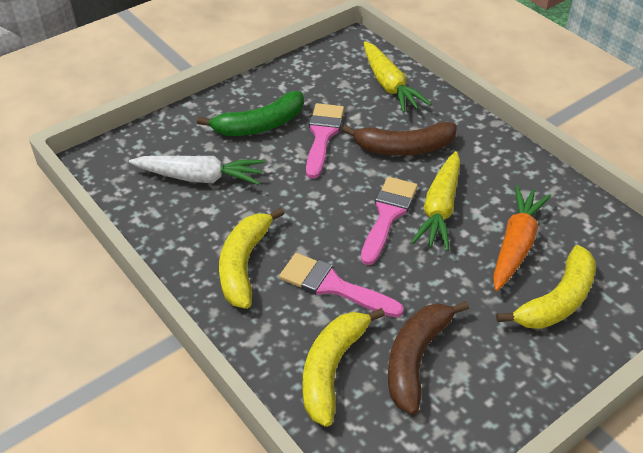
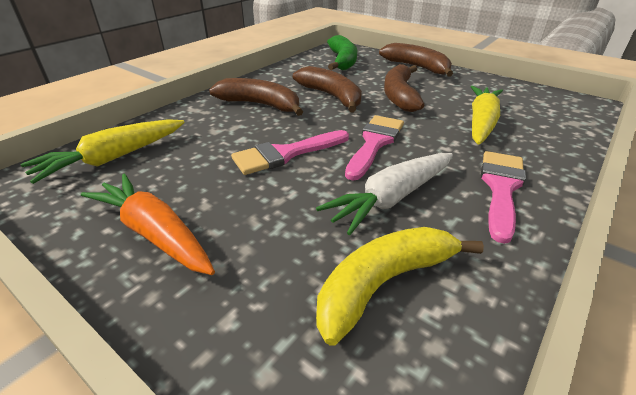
brown banana: 2 -> 4
yellow banana: 3 -> 1

